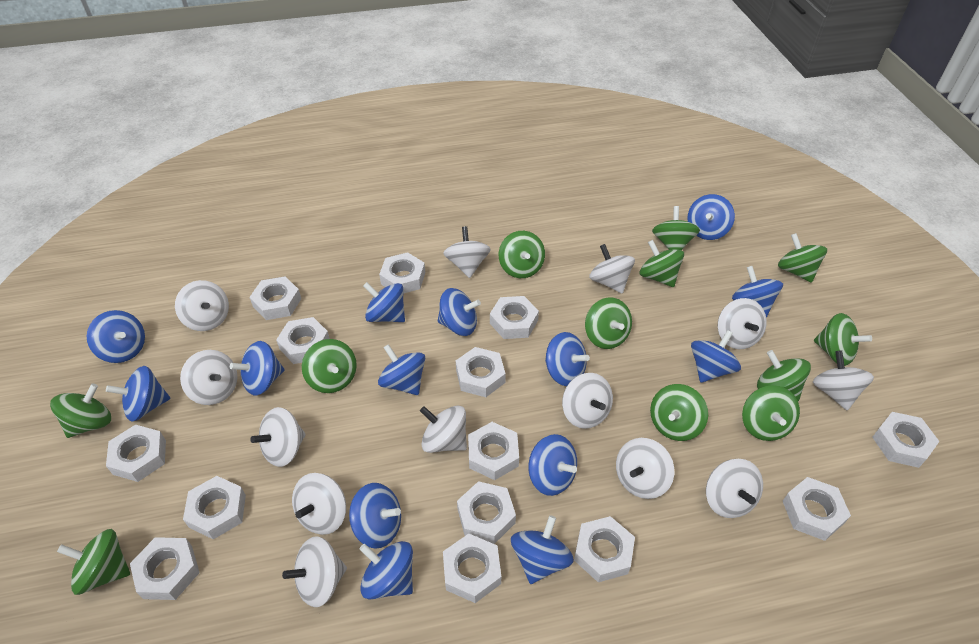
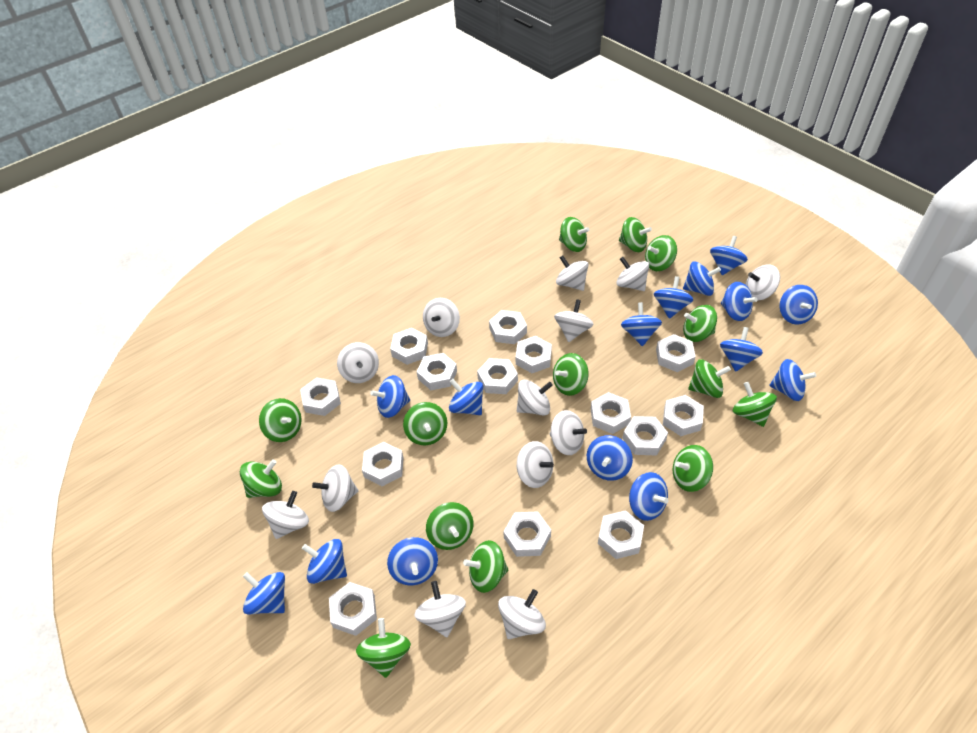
blue spinning top: 14 -> 15
green spinning top: 12 -> 14

